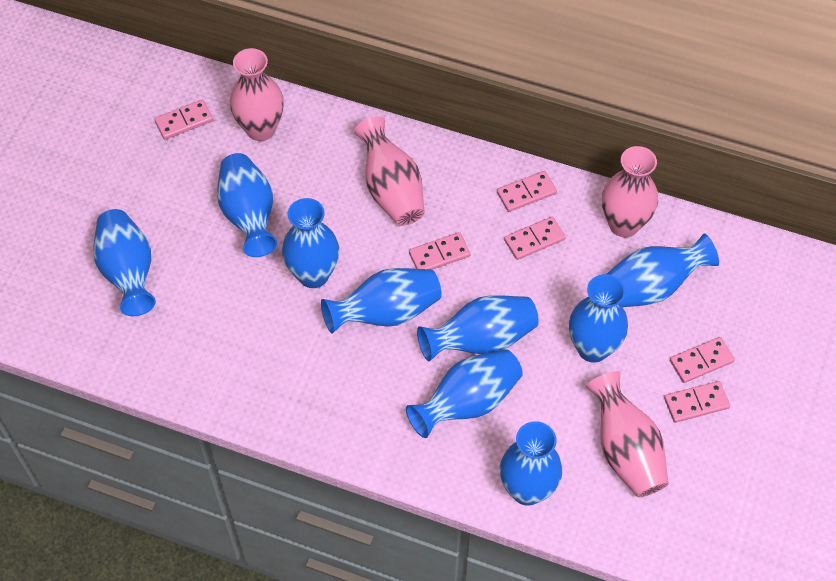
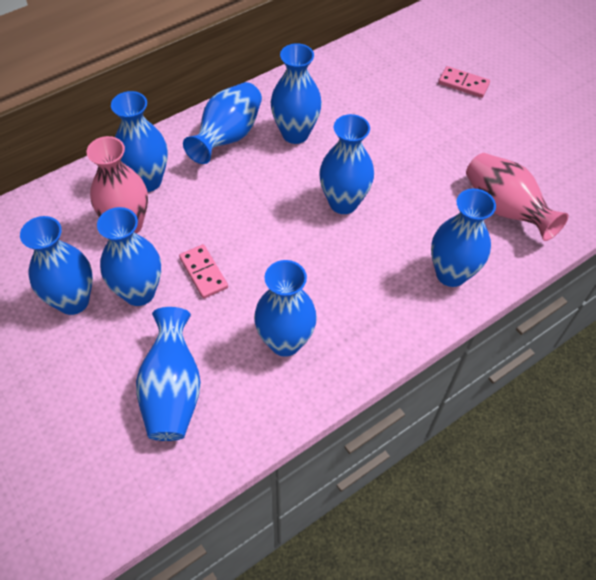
pink domino: 6 -> 2
pink vase: 4 -> 2

